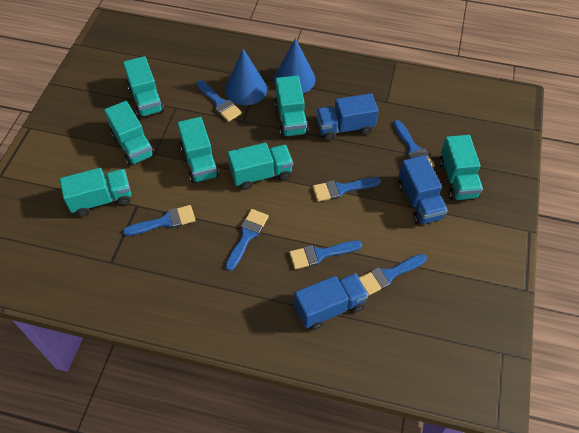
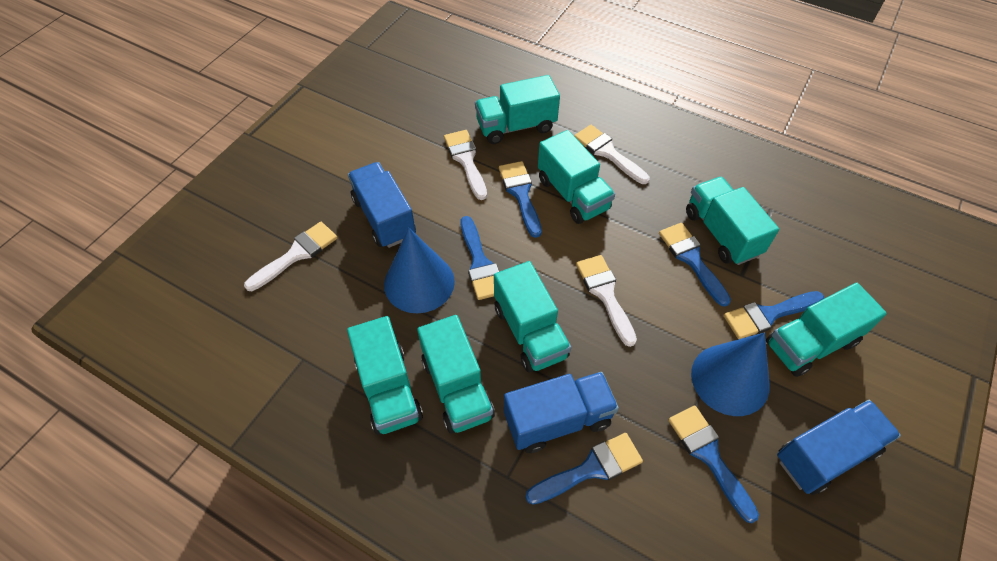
blue brush: 7 -> 6
white brush: 0 -> 4

